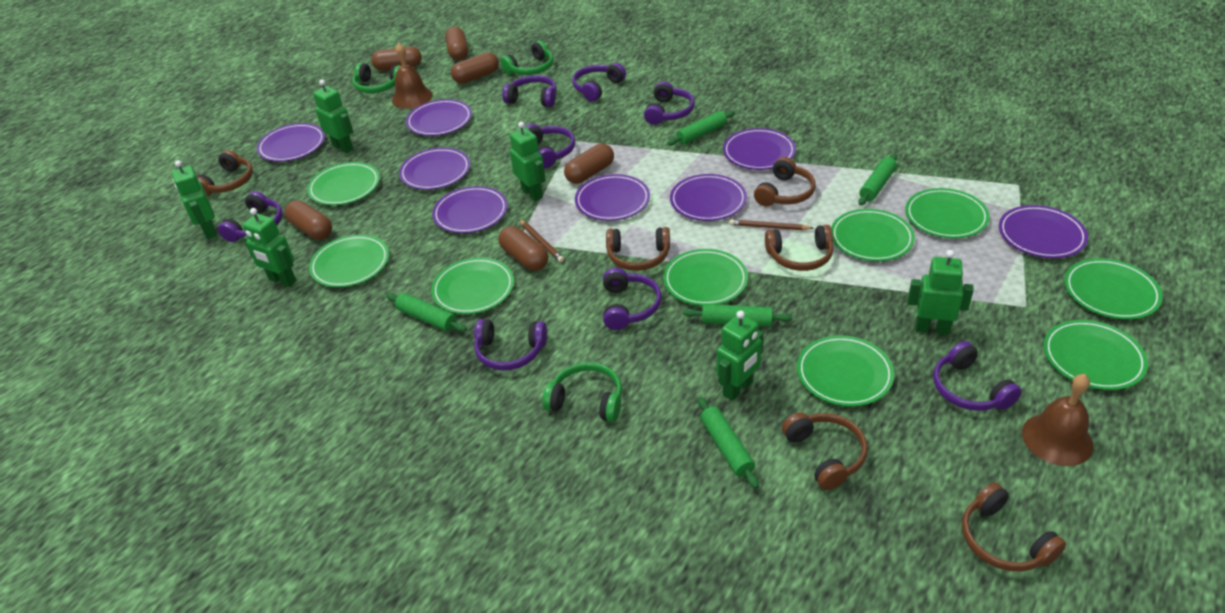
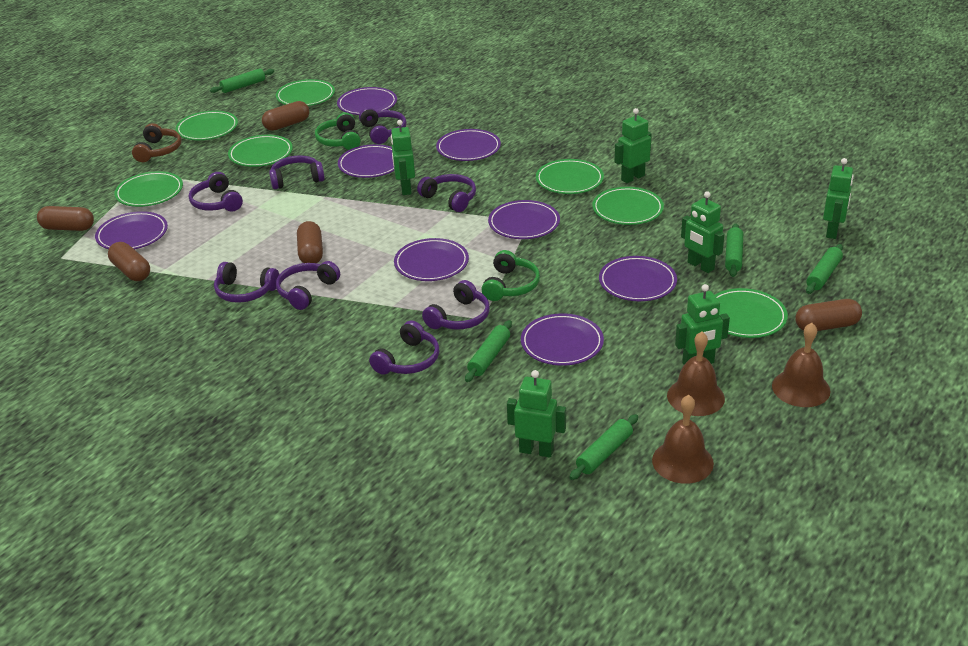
brown bell: 2 -> 3
brown capsule: 6 -> 5
brown headphones: 6 -> 1
brown pencil: 2 -> 0
green headphones: 3 -> 2
green plate: 9 -> 7

